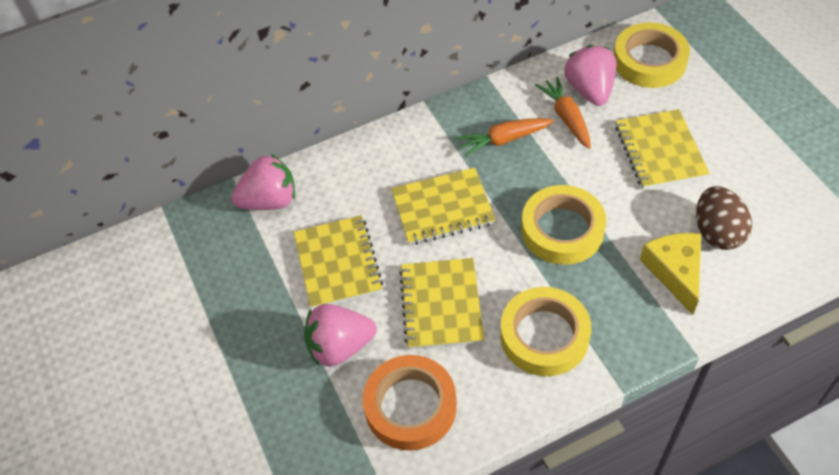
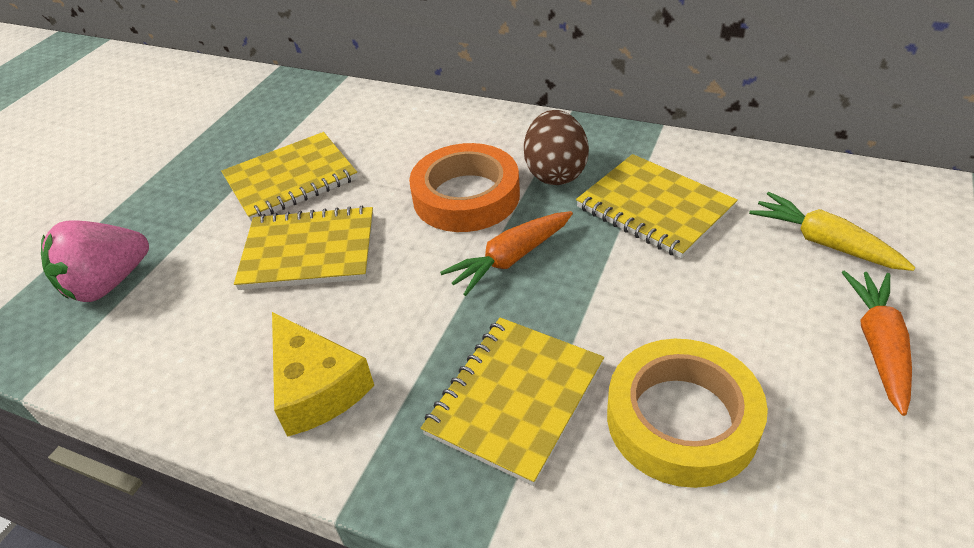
pink strawberry: 3 -> 1
yellow carrot: 0 -> 1
yellow tape: 3 -> 1

